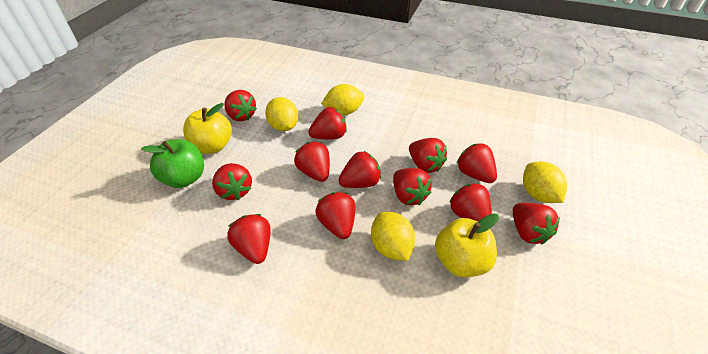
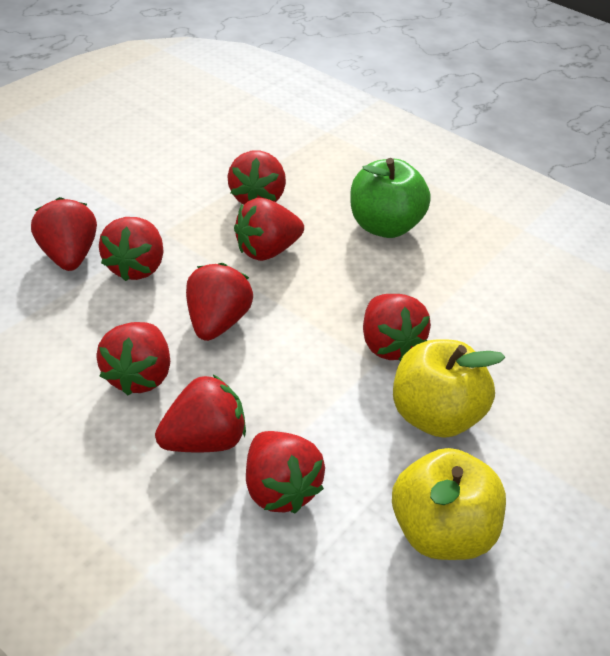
red strawberry: 12 -> 9
yellow lemon: 4 -> 0

